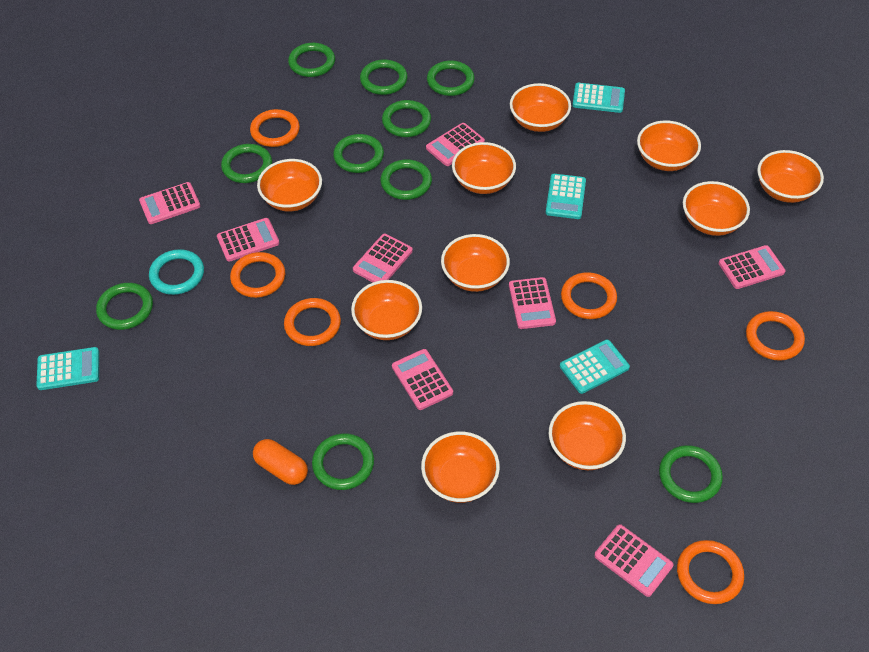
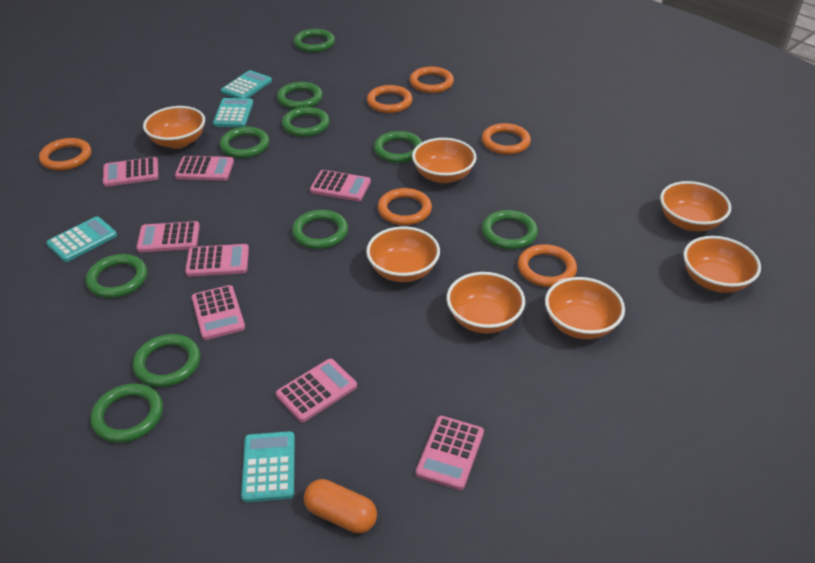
orange bowl: 10 -> 7
turquoise ring: 1 -> 0

